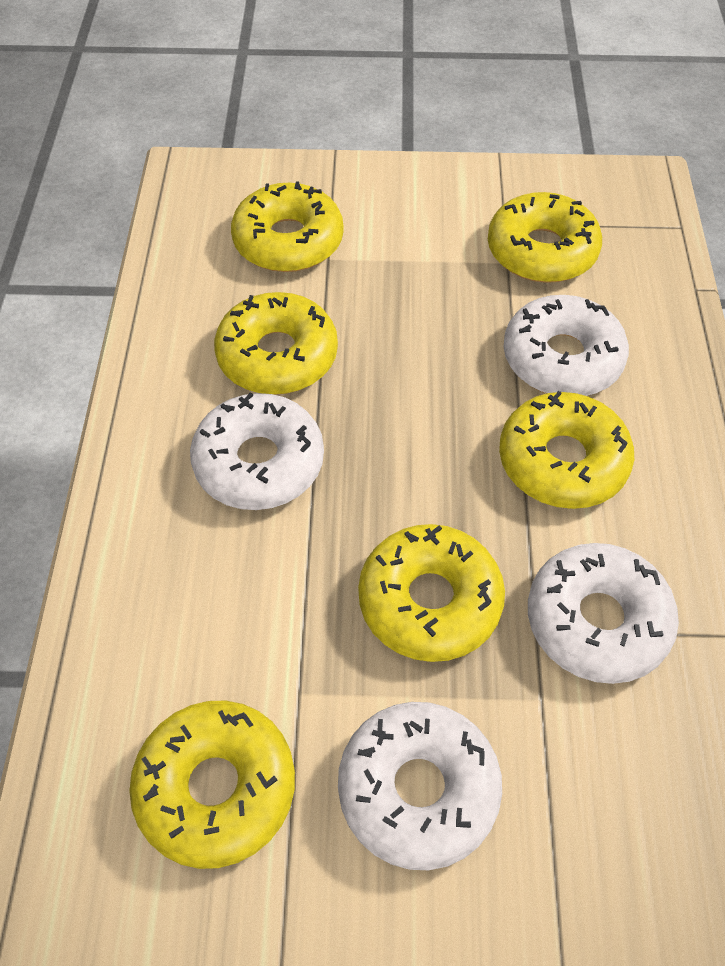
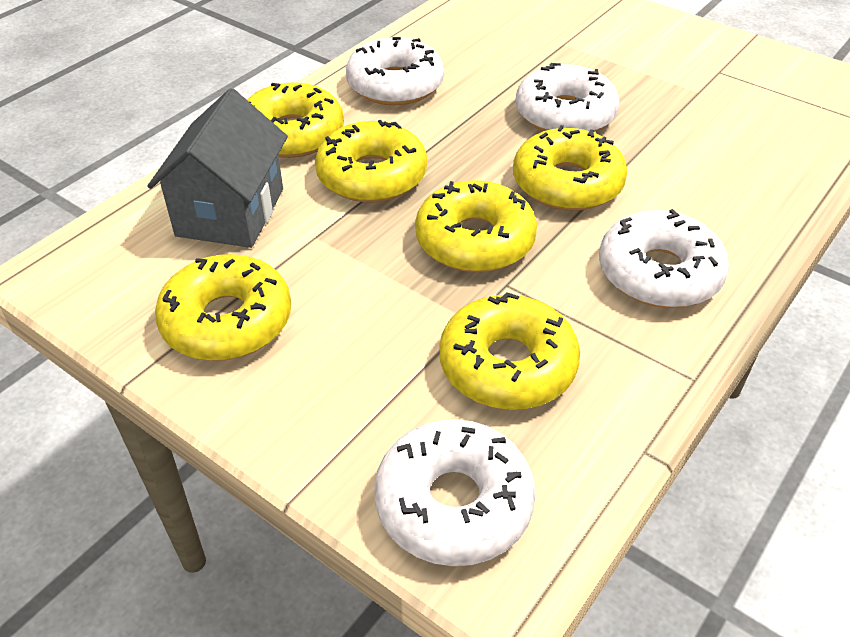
grey house: 0 -> 1

